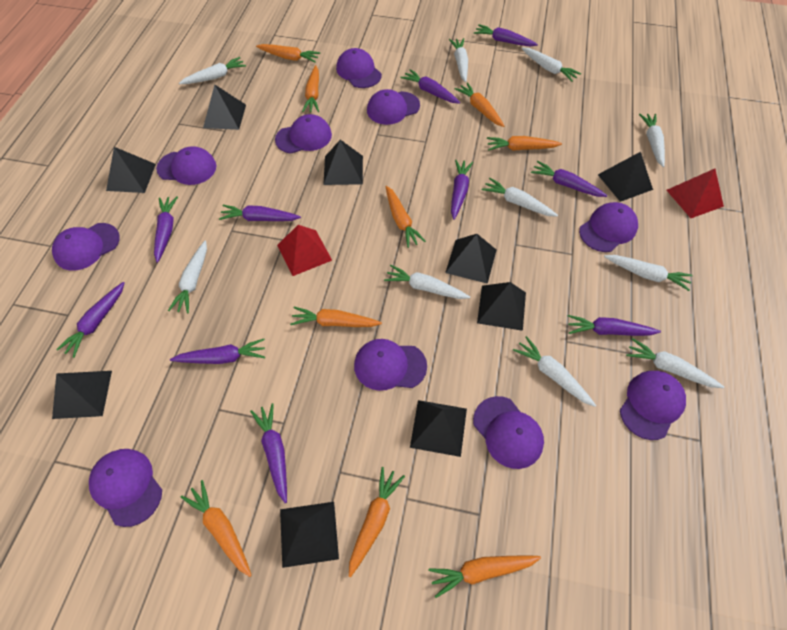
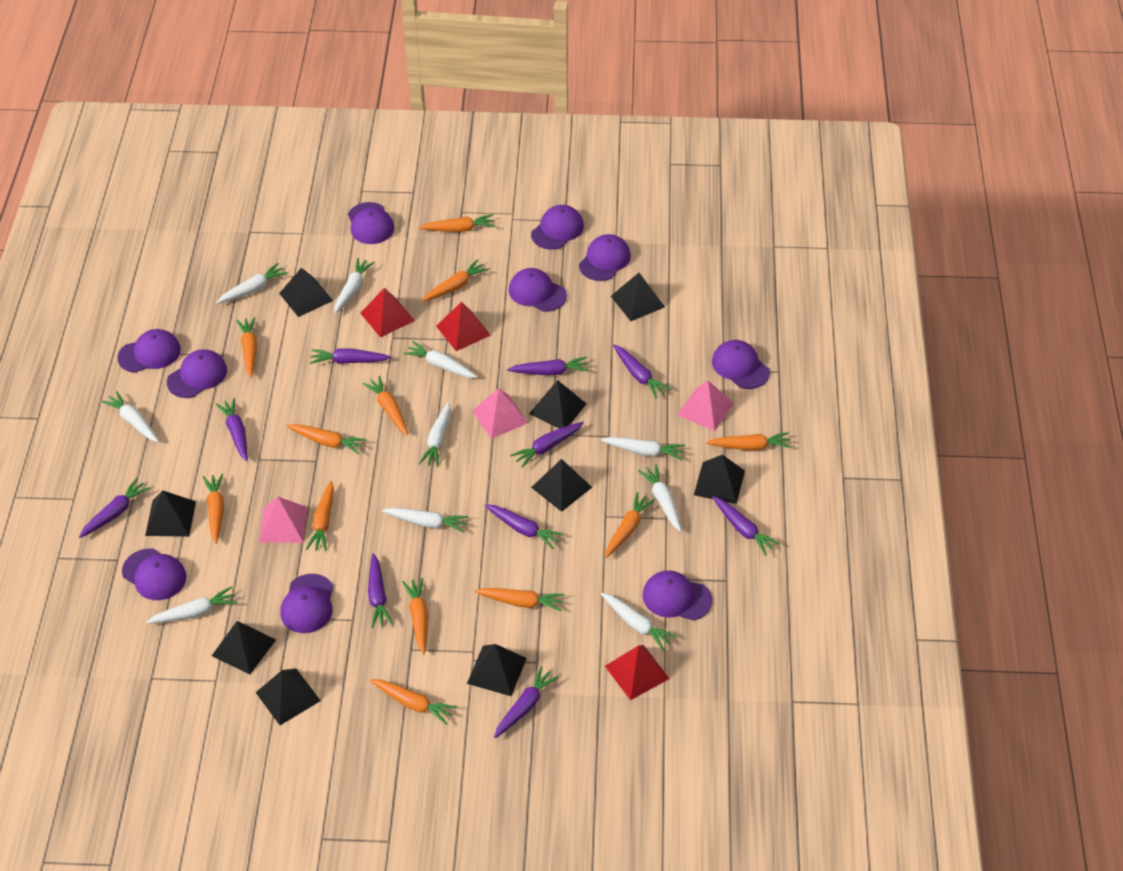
orange carrot: 9 -> 12
pink pyramid: 0 -> 3
red pyramid: 2 -> 3

